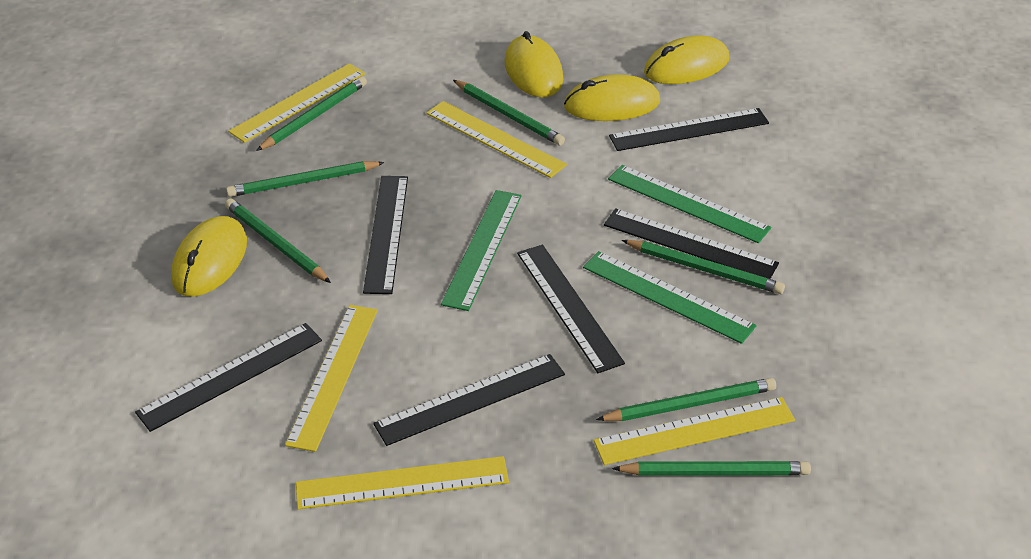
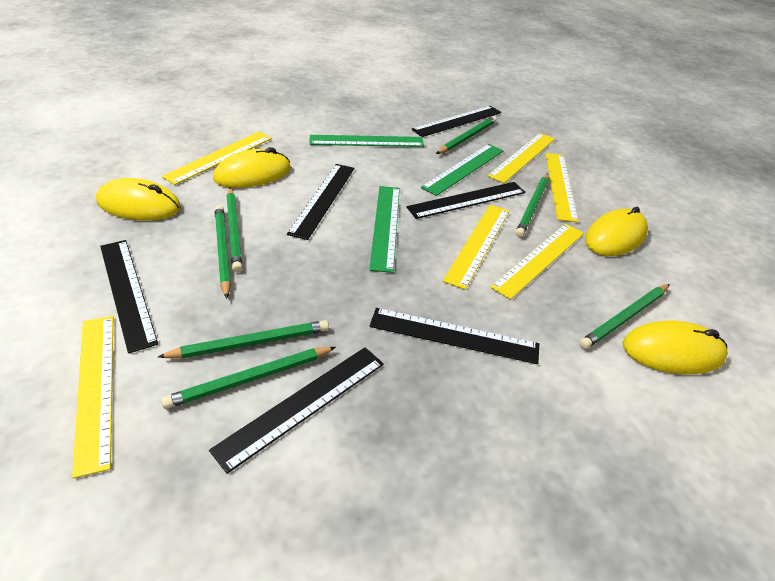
yellow ruler: 5 -> 6

